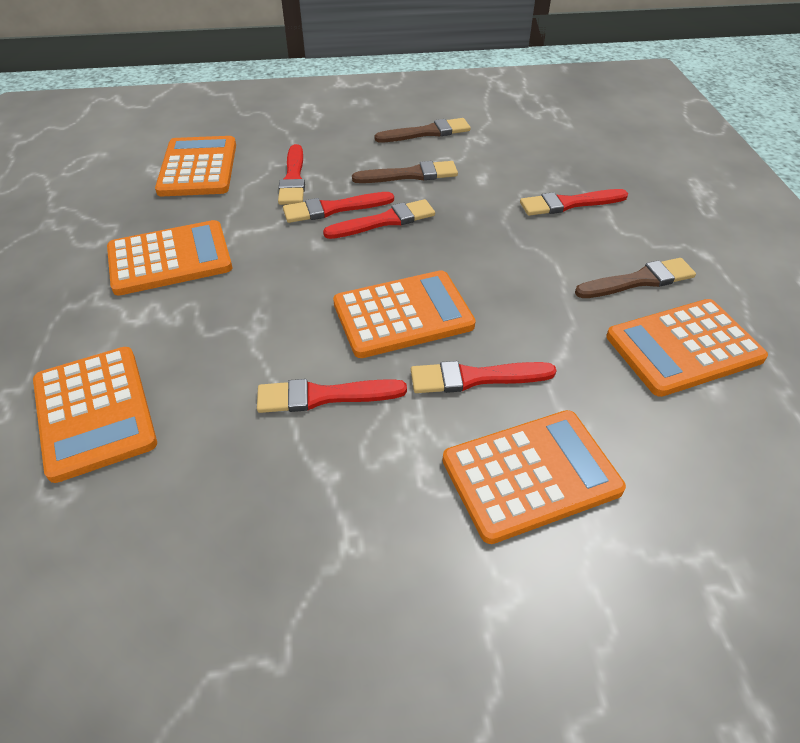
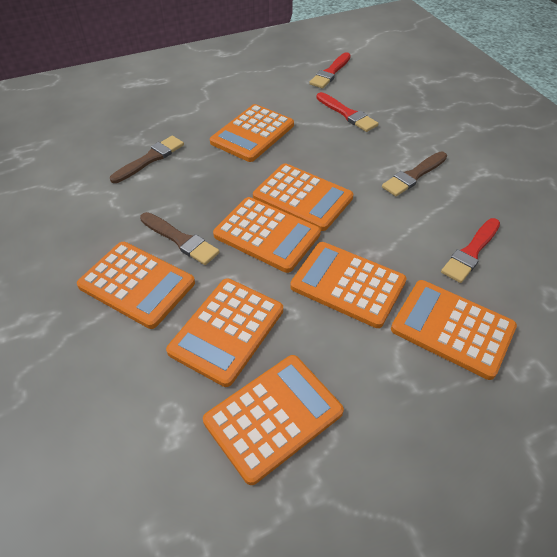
orange calculator: 6 -> 8
red brush: 6 -> 3

